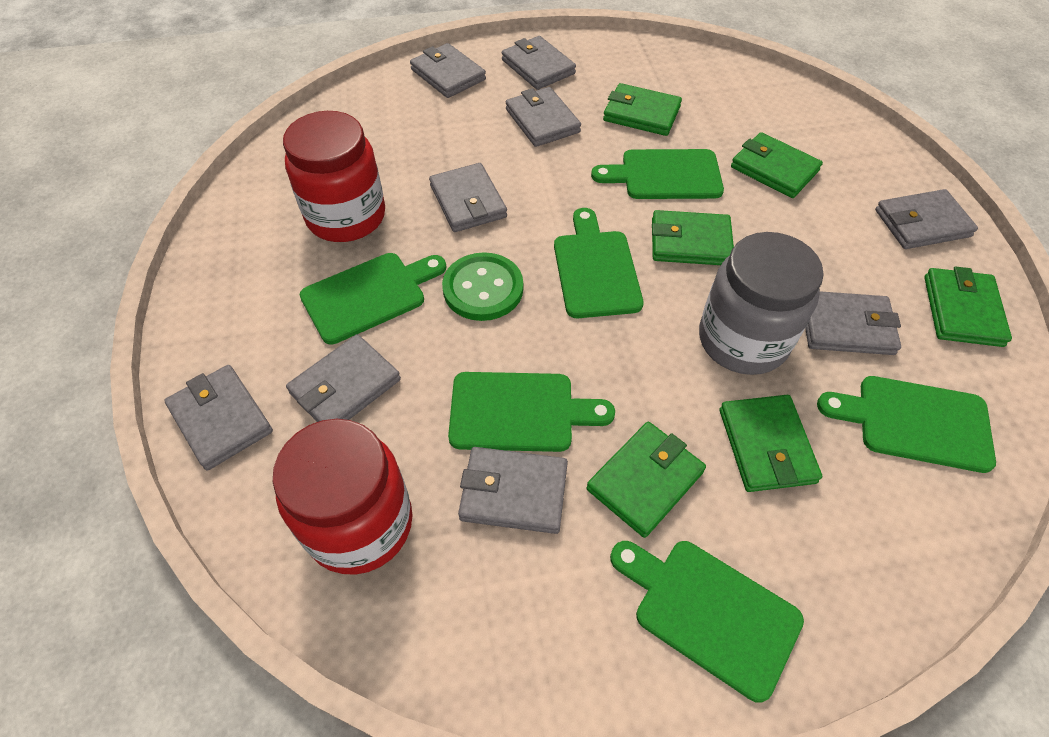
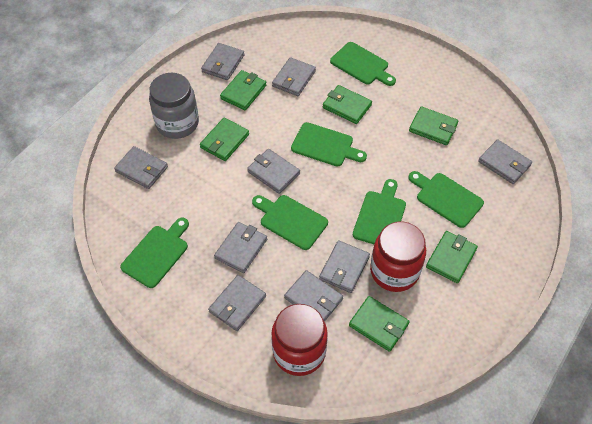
green button: 1 -> 0

